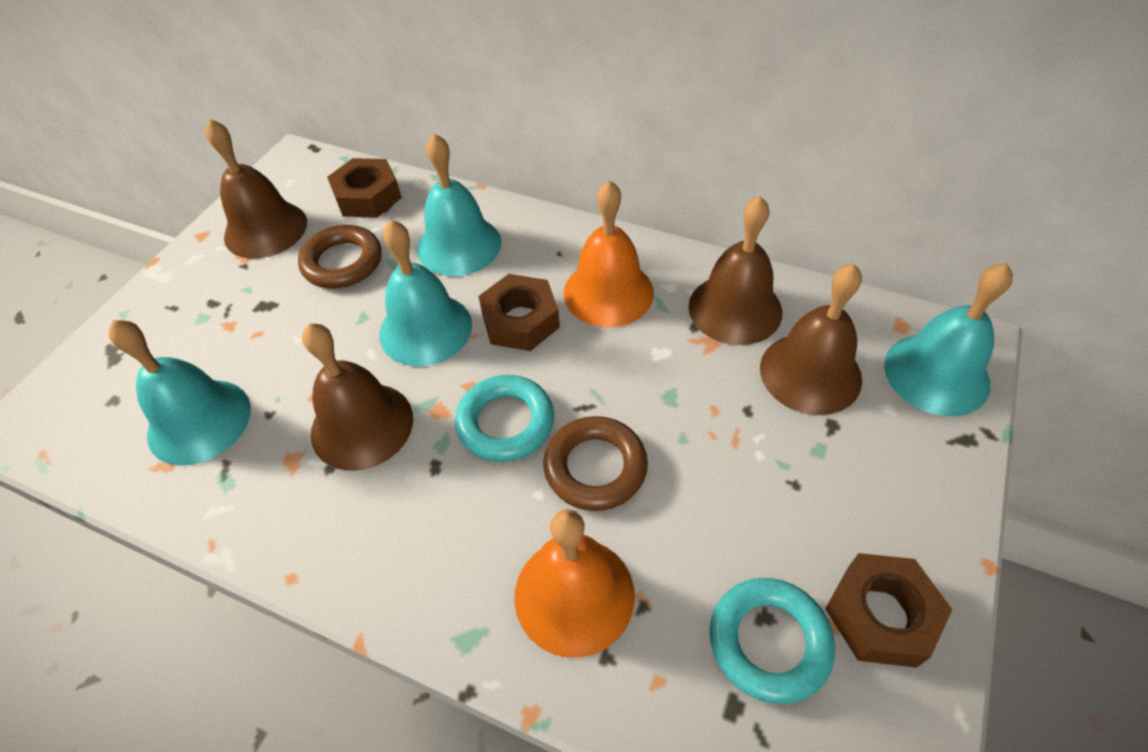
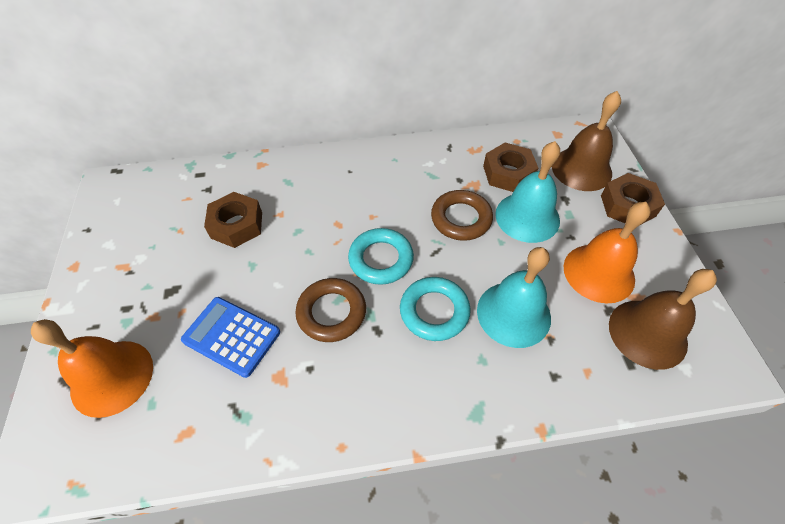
blue calculator: 0 -> 1
brown bell: 4 -> 2
turquoise bell: 4 -> 2

